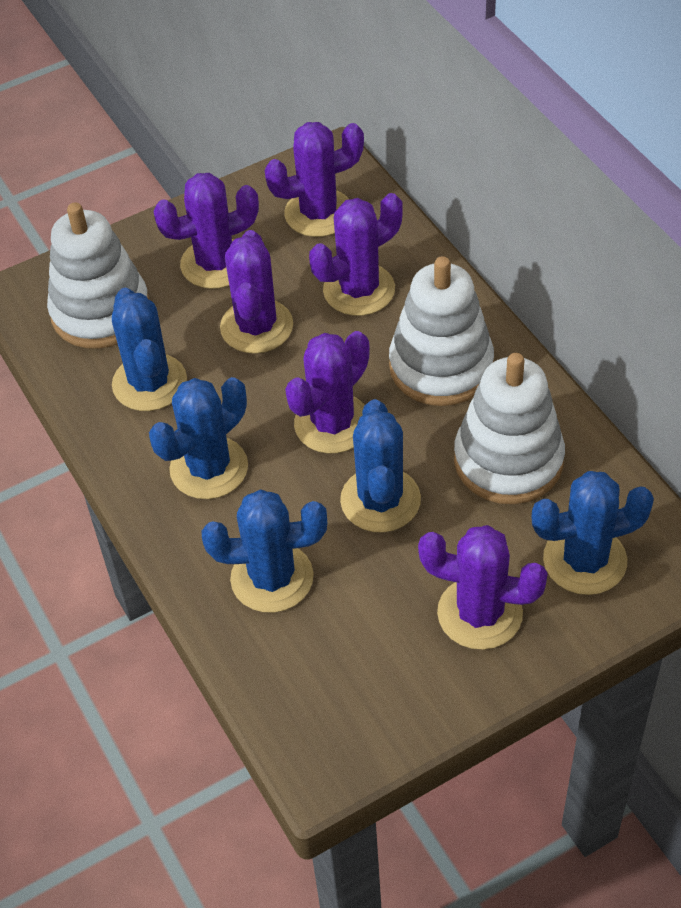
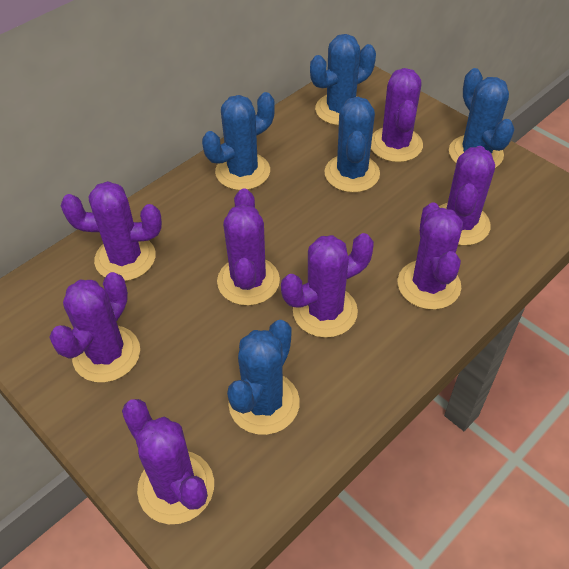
purple cactus: 6 -> 8
white stacking toy: 3 -> 0

